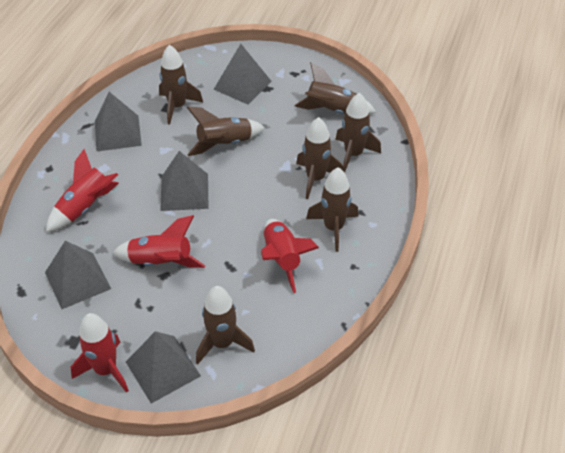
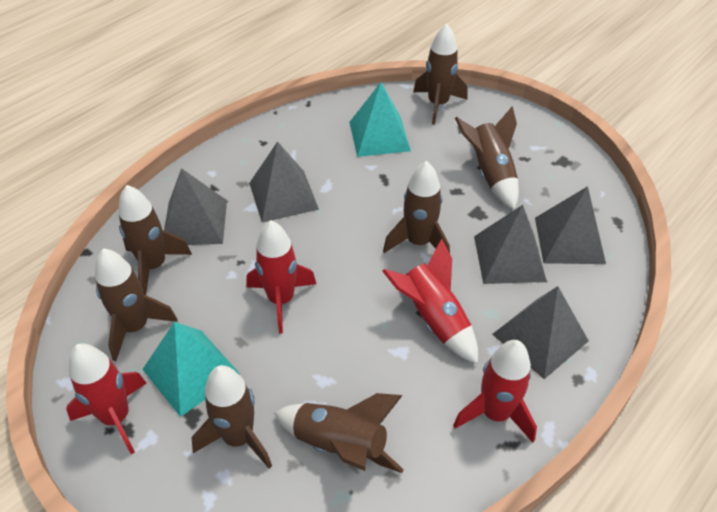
turquoise pyramid: 0 -> 2

